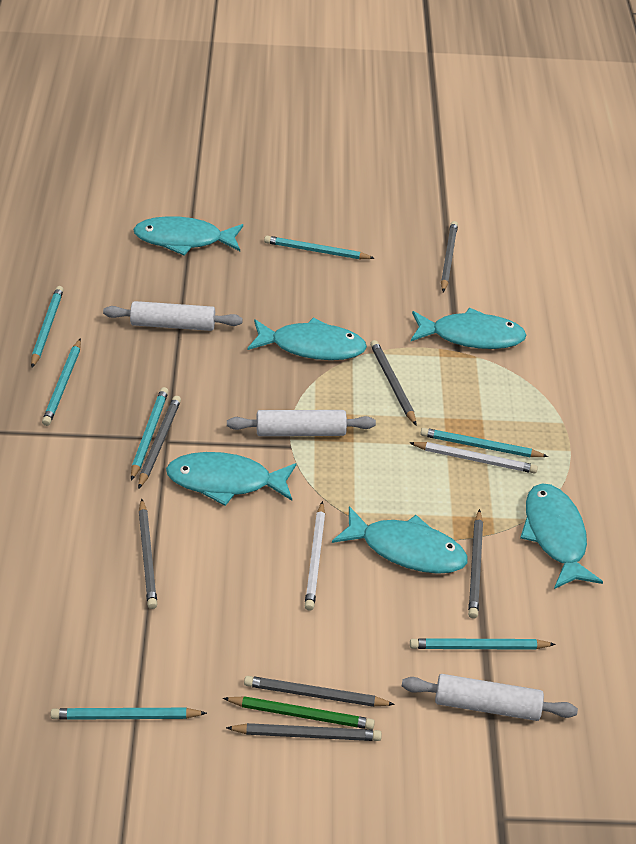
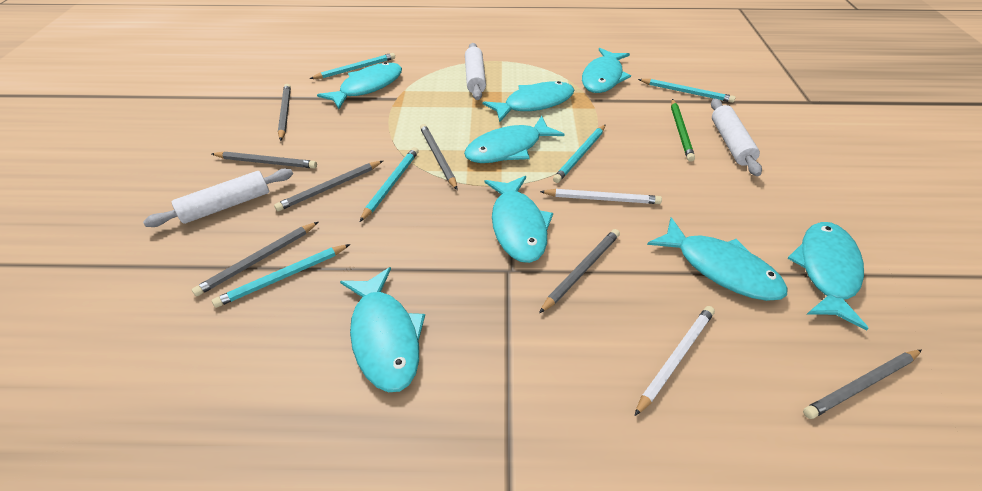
turquoise fish: 6 -> 8
turquoise pencil: 7 -> 5

